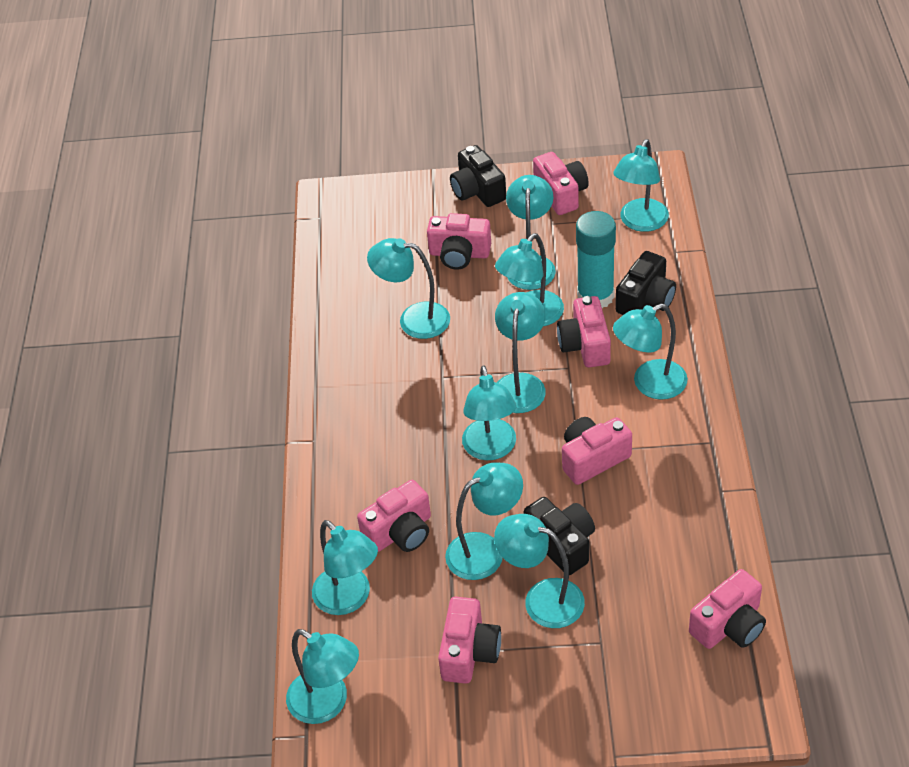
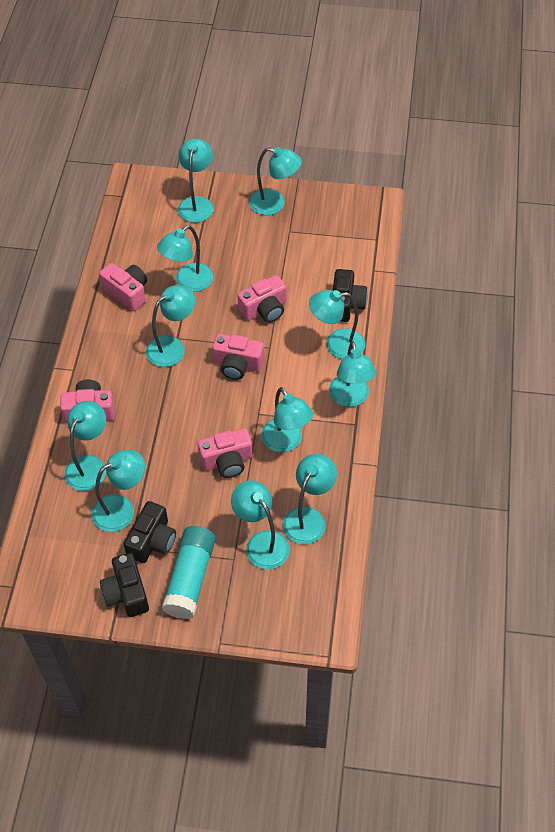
pink camera: 7 -> 5

